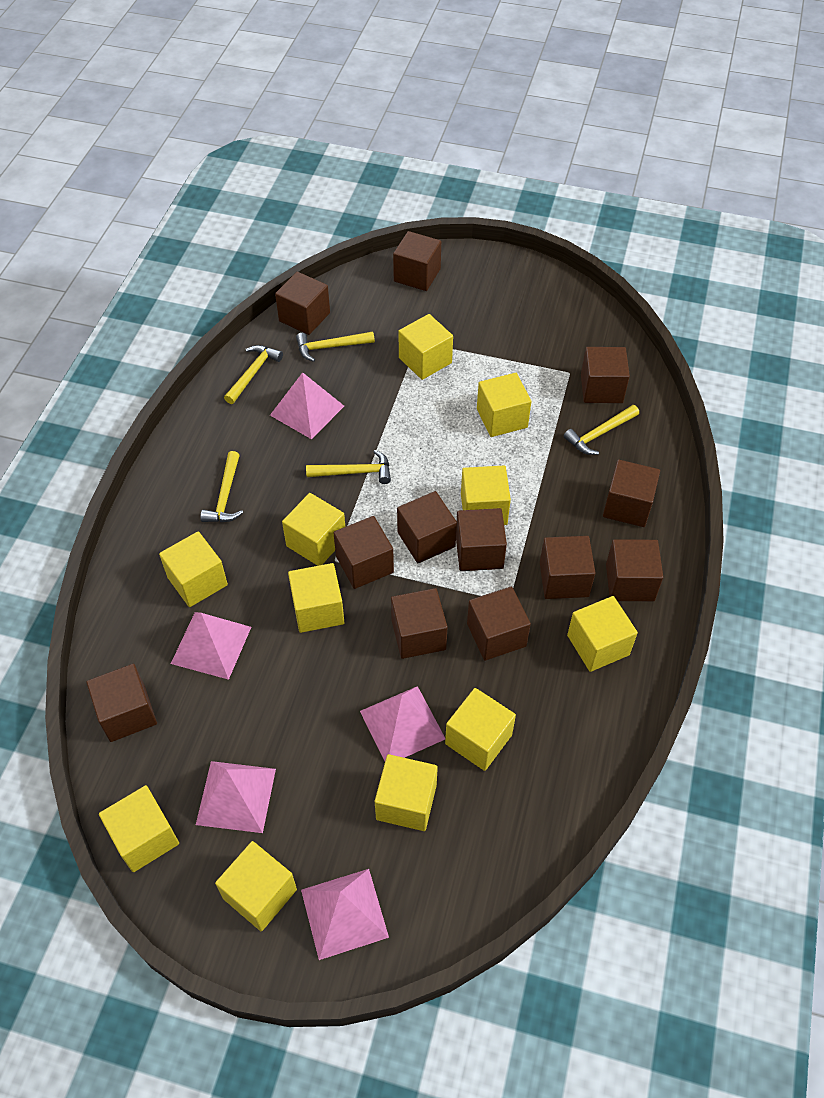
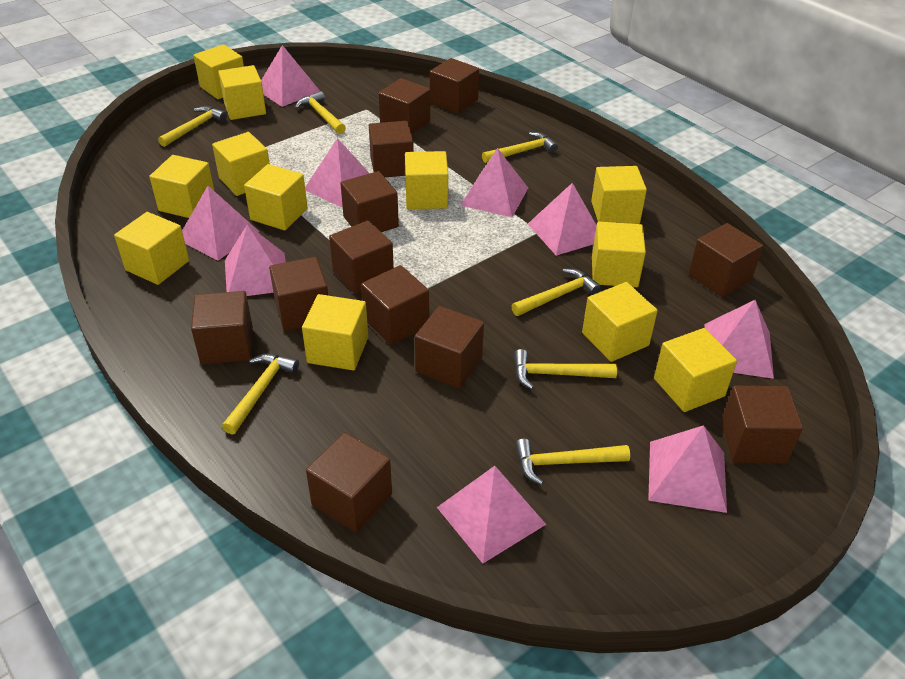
pink pyramid: 5 -> 9
yellow cube: 11 -> 12
yellow hammer: 5 -> 7

